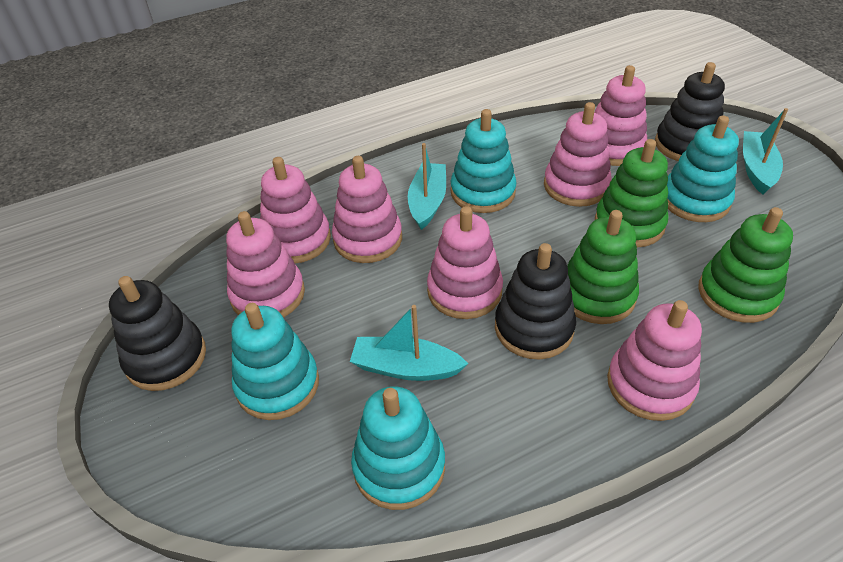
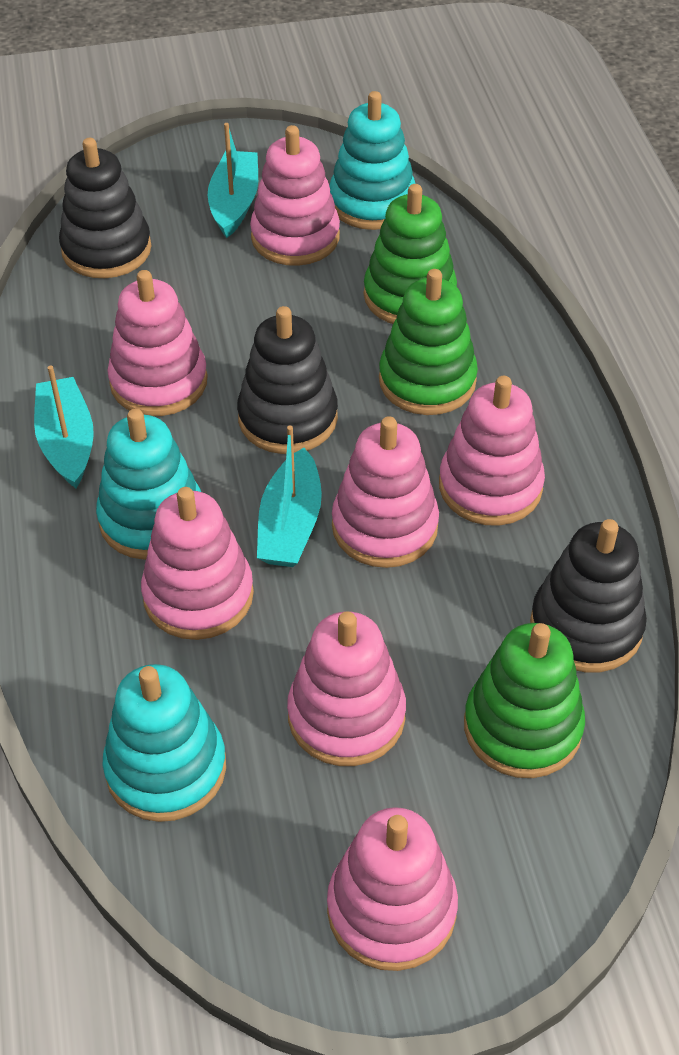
turquoise stacking toy: 4 -> 3

